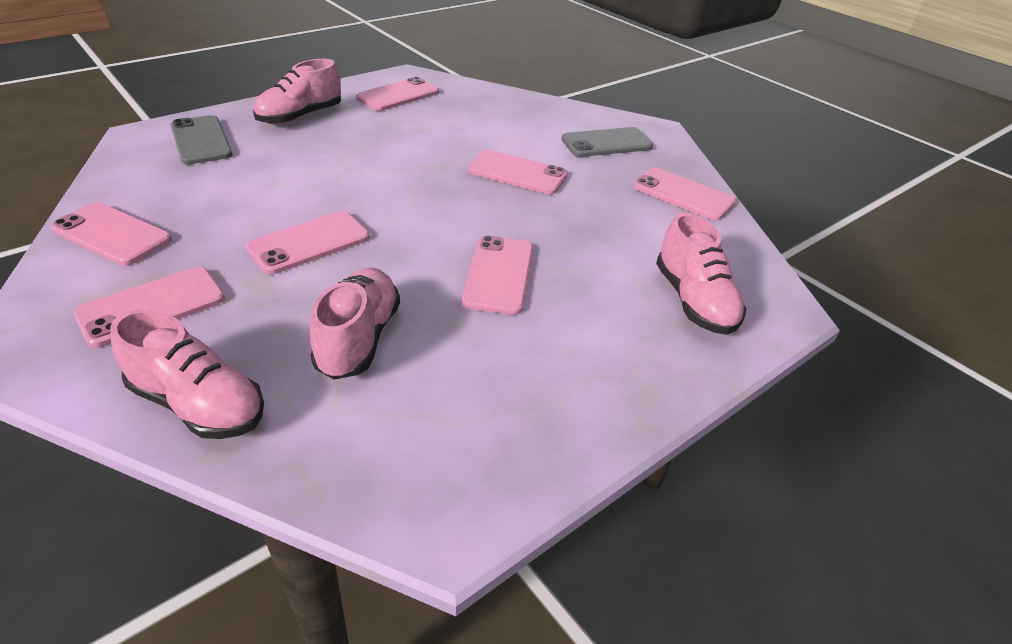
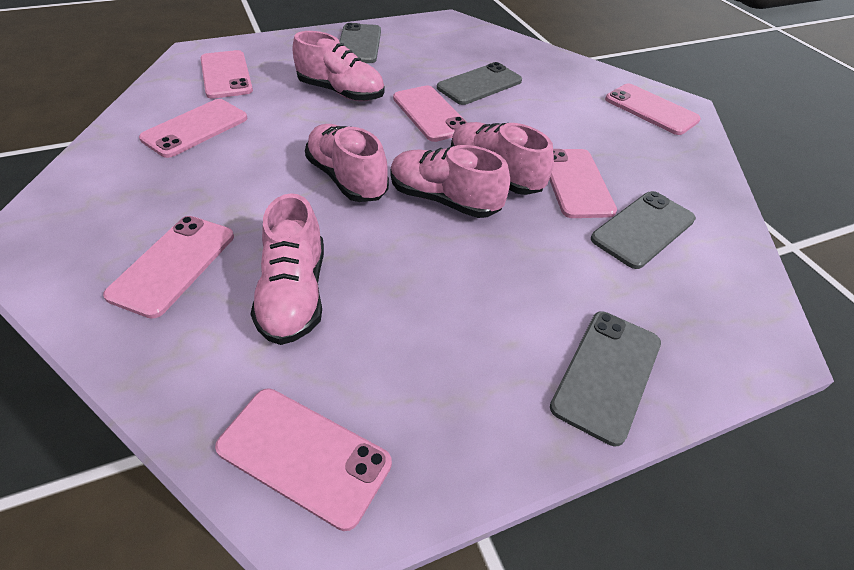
grey phone: 2 -> 4
pink shoe: 4 -> 5

